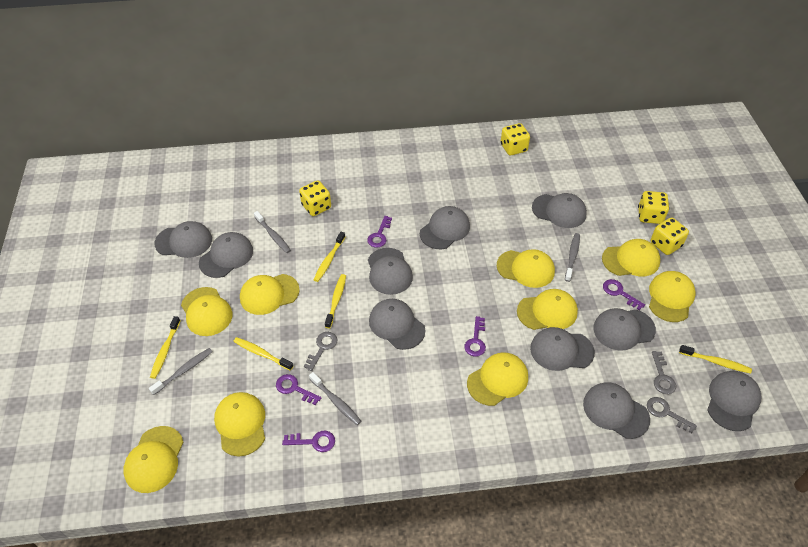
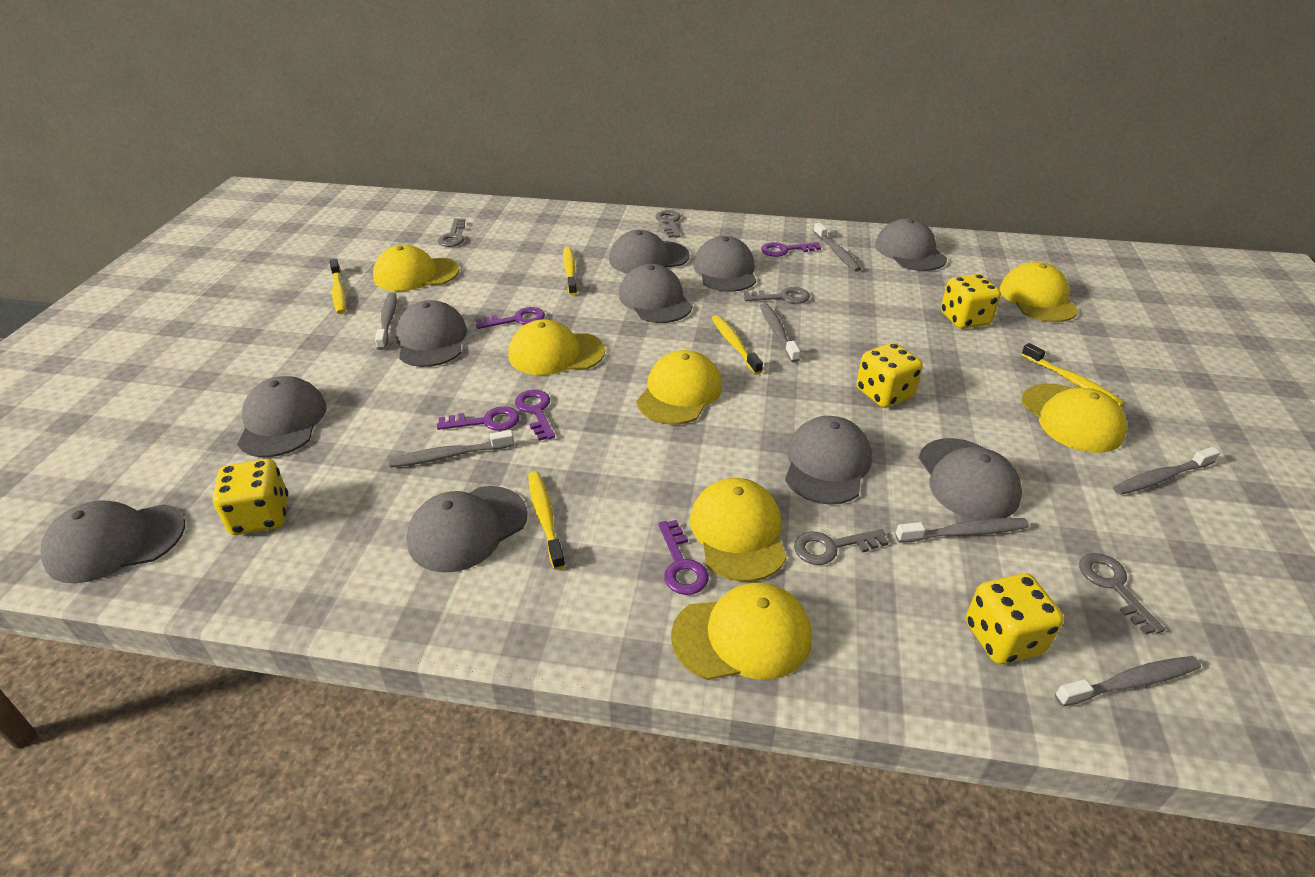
grey key: 3 -> 5
grey toothbrush: 4 -> 7
yellow cap: 9 -> 7

